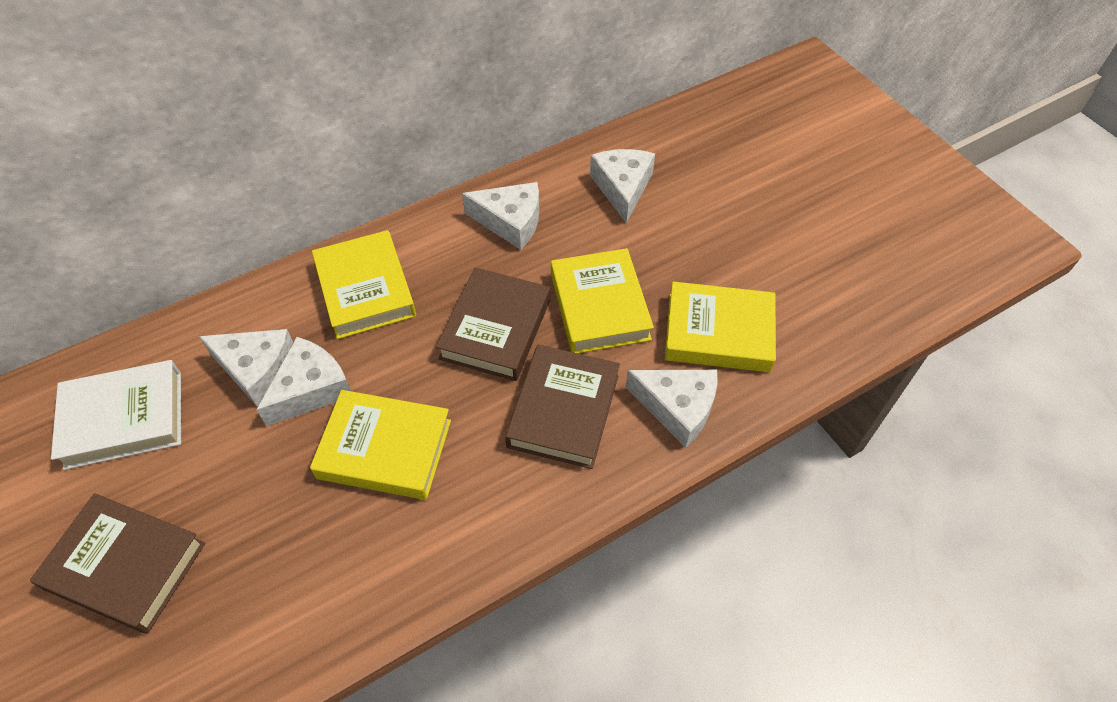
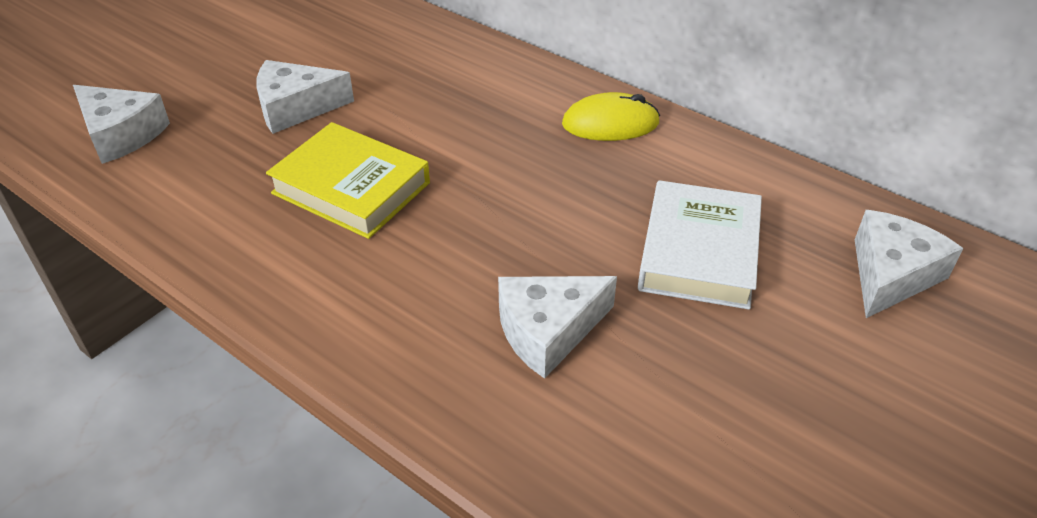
brown book: 3 -> 0
white cheese: 5 -> 4
yellow book: 4 -> 1
yellow mouse: 0 -> 1

